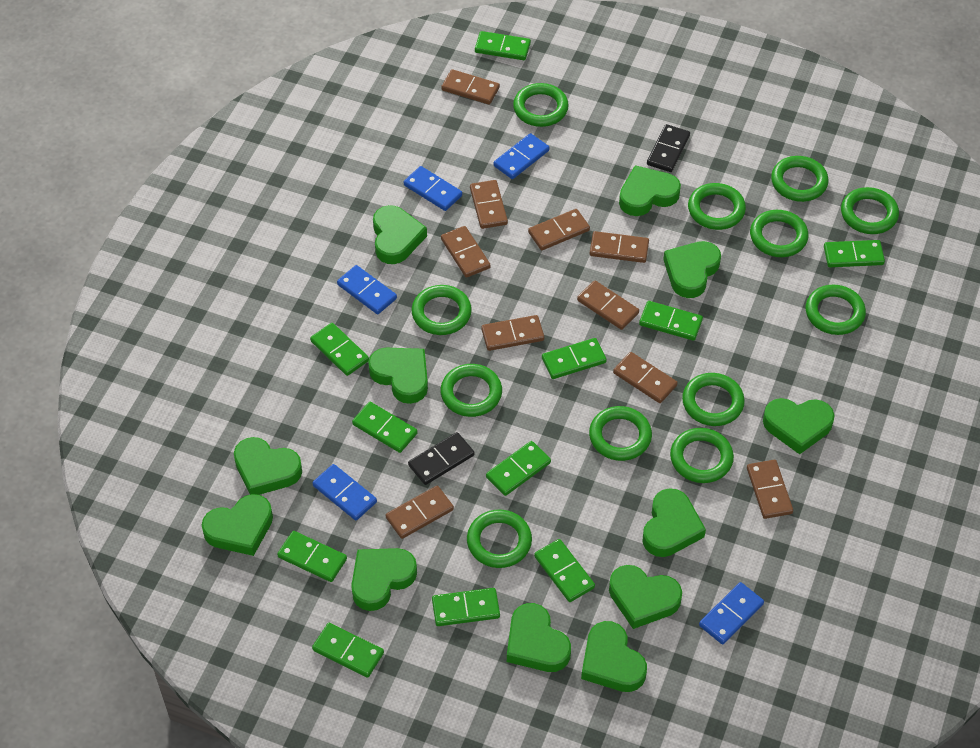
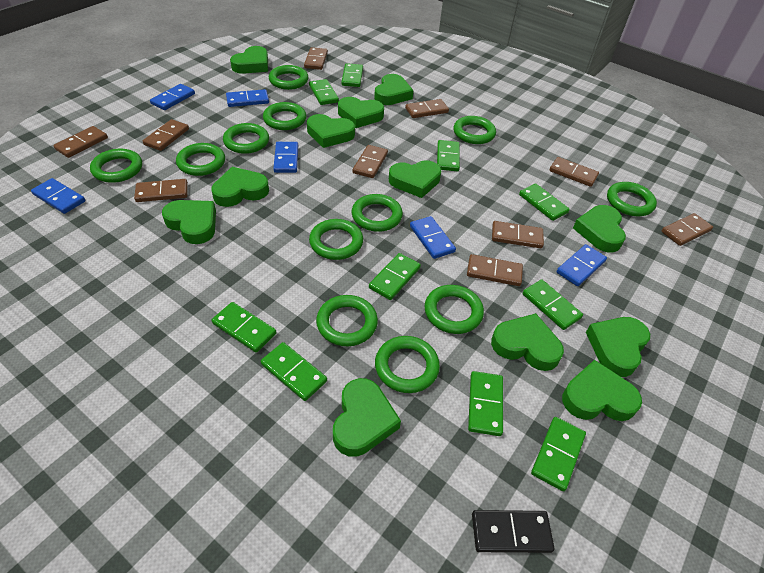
black domino: 2 -> 1
blue domino: 5 -> 6
green domino: 11 -> 10

